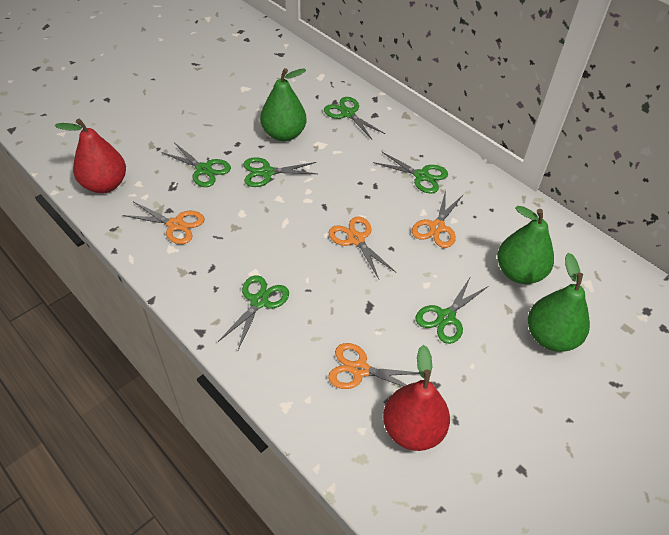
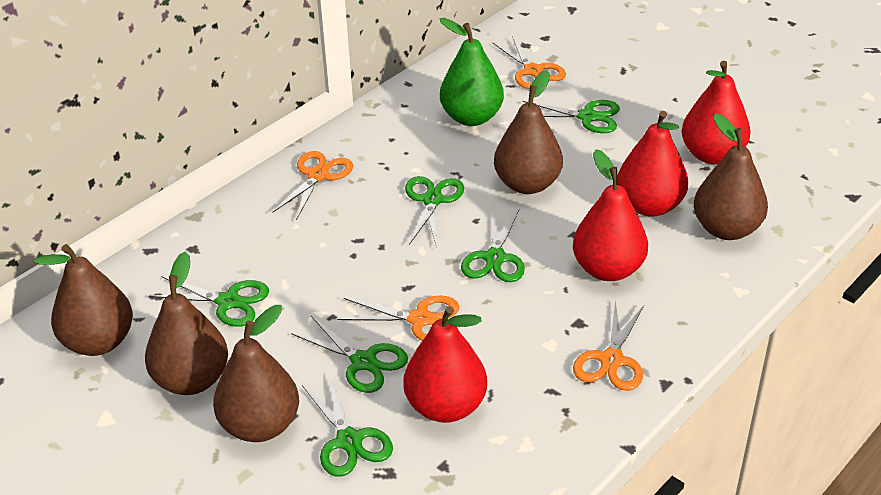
brown pear: 0 -> 5
green pear: 3 -> 1
red pear: 2 -> 4

